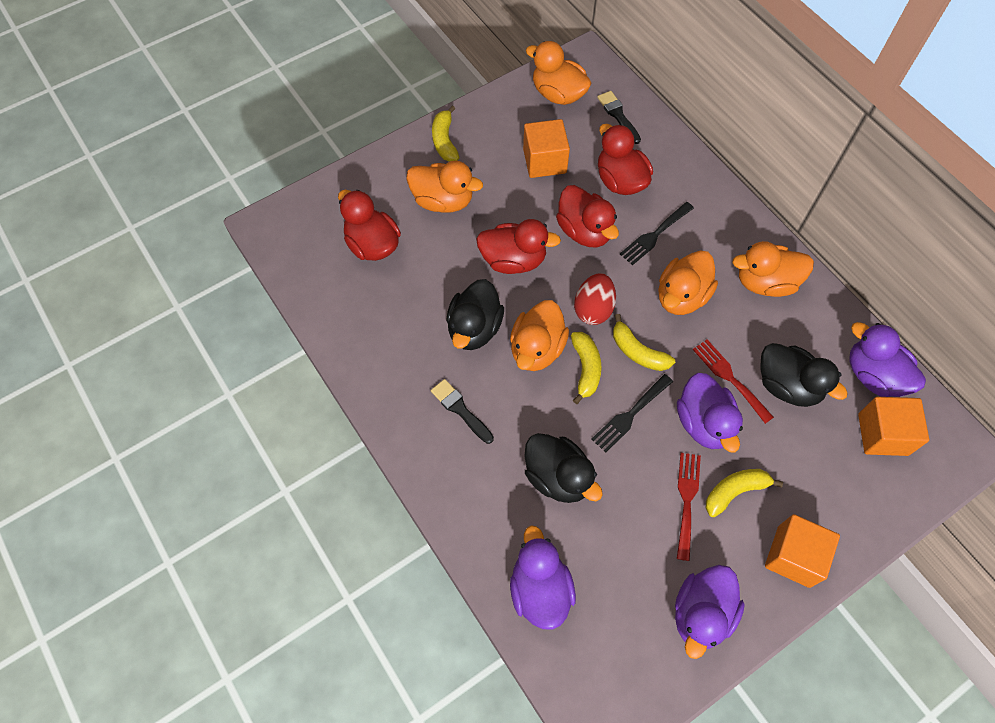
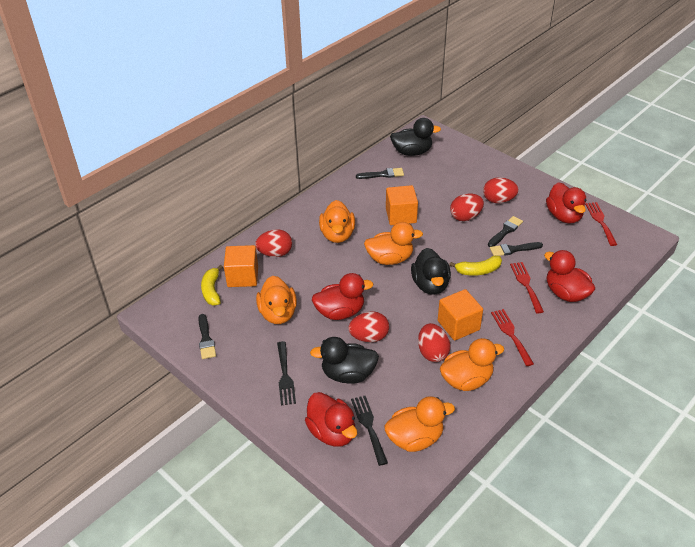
black brush: 2 -> 4
purple duck: 4 -> 0
red egg: 1 -> 5
red fork: 2 -> 3
yellow banana: 4 -> 2

